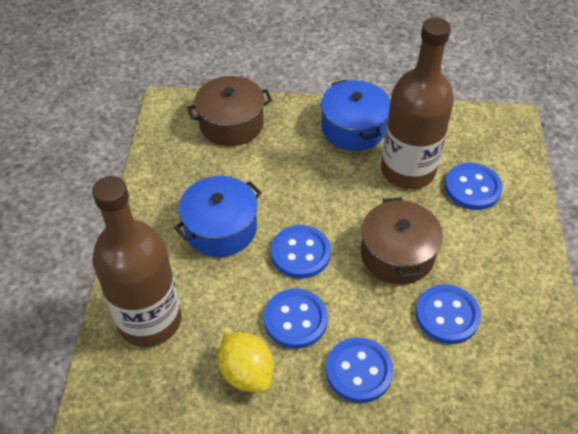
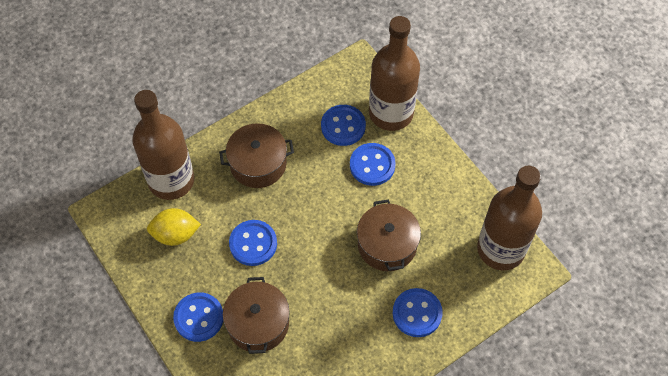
blue pot: 2 -> 0
brown bottle: 2 -> 3
brown pot: 2 -> 3

